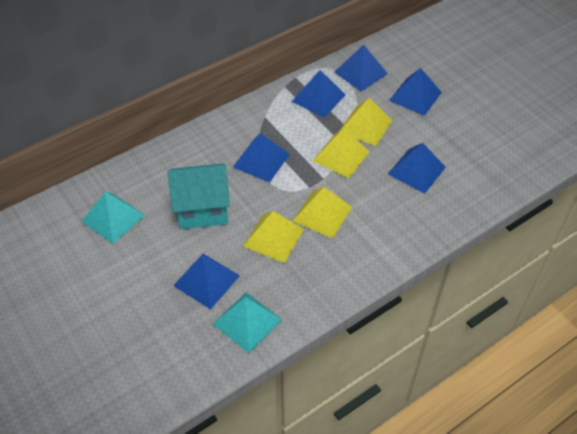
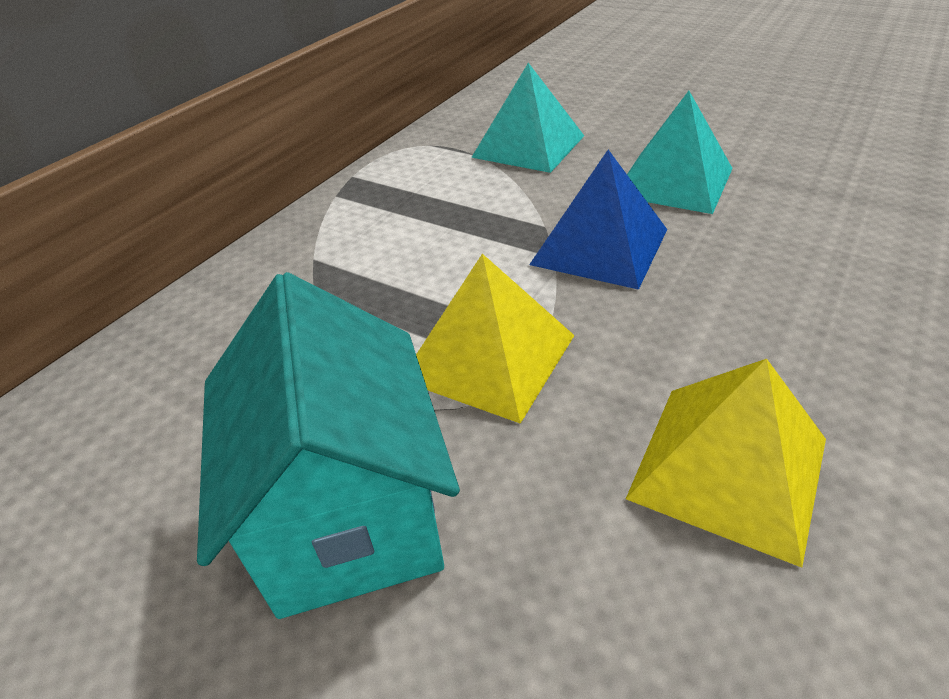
blue pyramid: 6 -> 1
yellow pyramid: 4 -> 2

